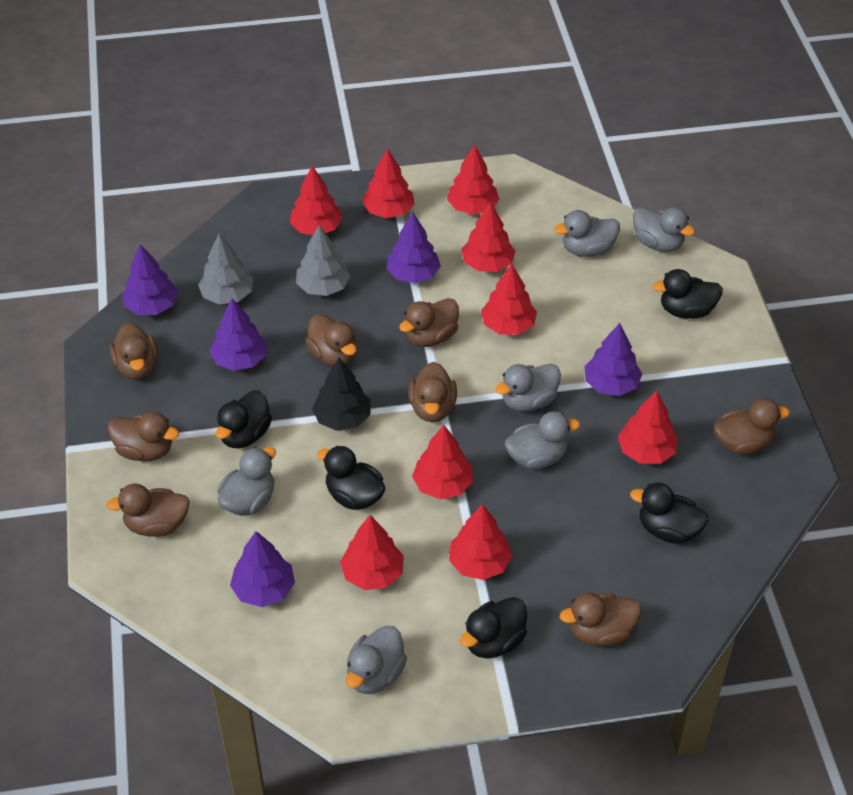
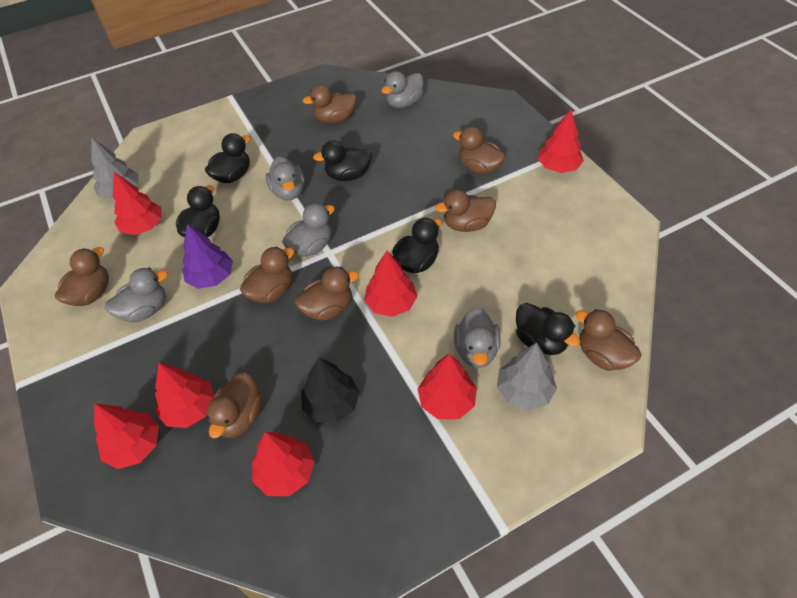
grey duck: 6 -> 5
purple tree: 5 -> 1
red tree: 9 -> 7

